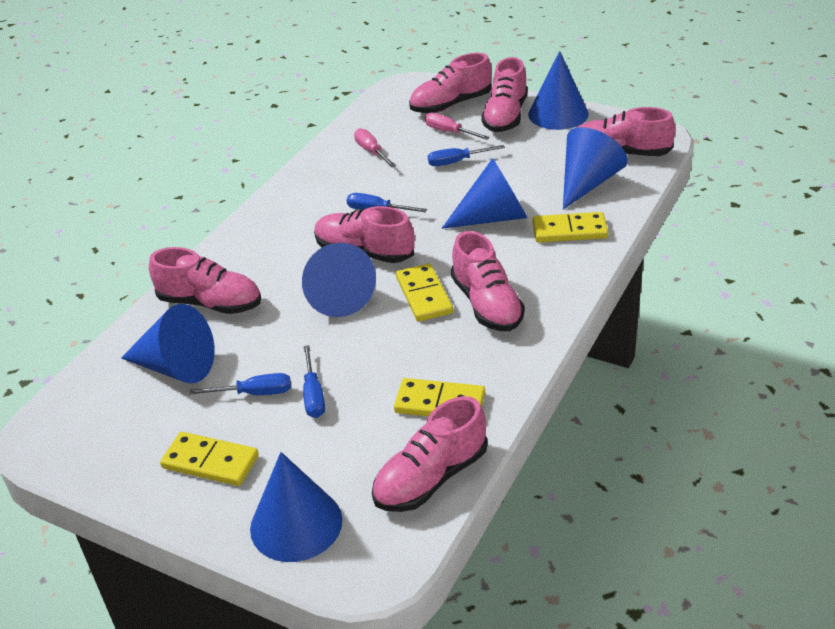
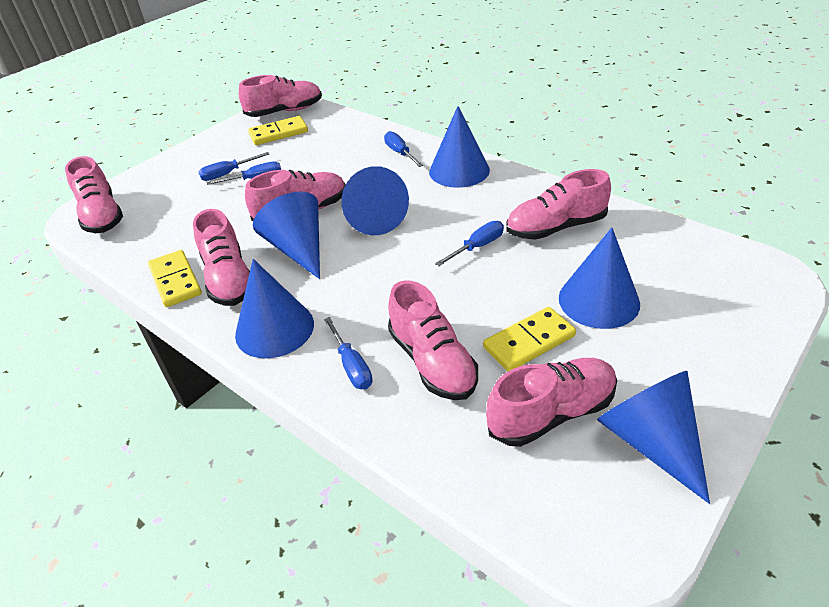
blue screwdriver: 4 -> 5
pink screwdriver: 2 -> 0
yellow domino: 4 -> 3

